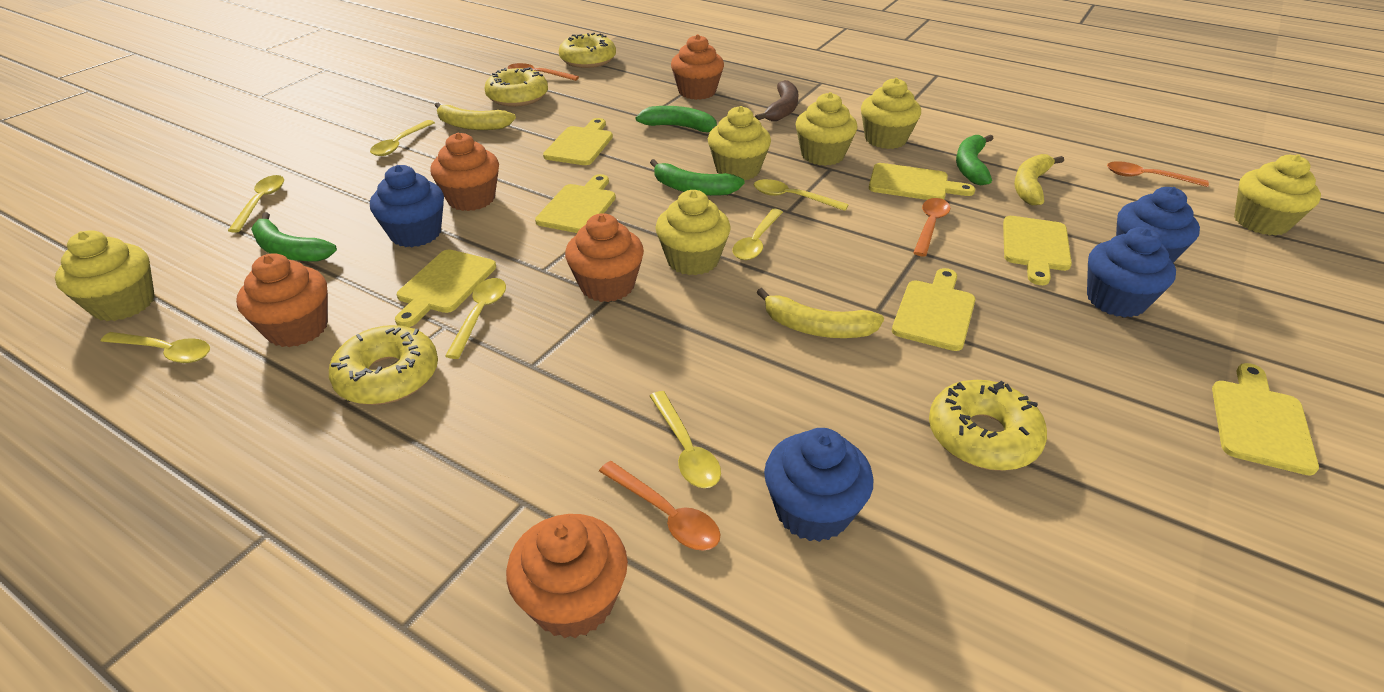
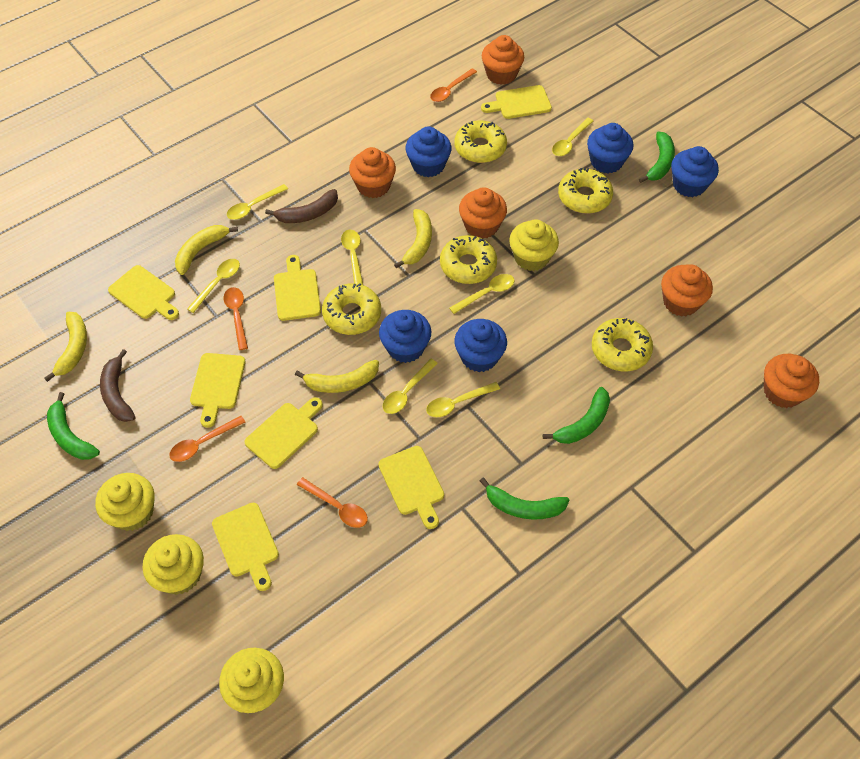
blue cupcake: 4 -> 5
brown banana: 1 -> 2
yellow banana: 3 -> 4
yellow cupcake: 6 -> 4
yellow donut: 4 -> 5

